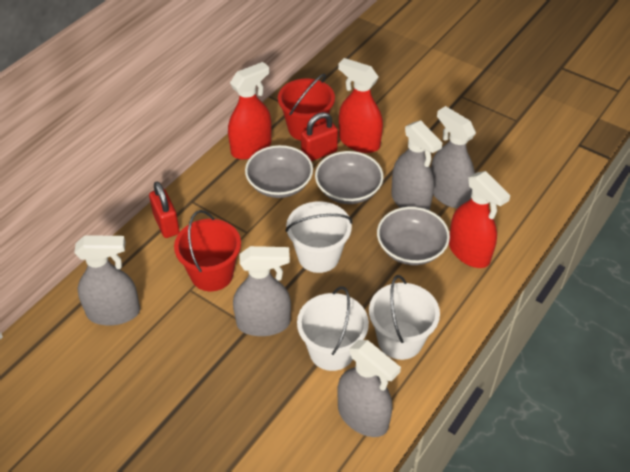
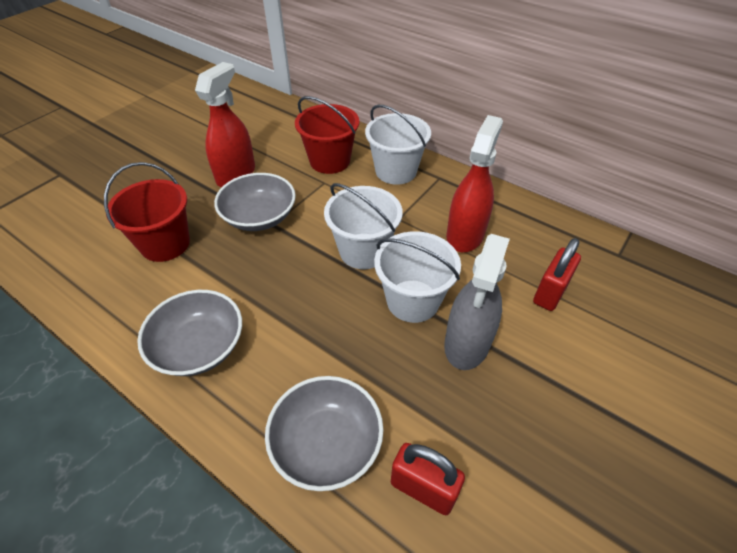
grey spray bottle: 5 -> 1
red spray bottle: 3 -> 2

